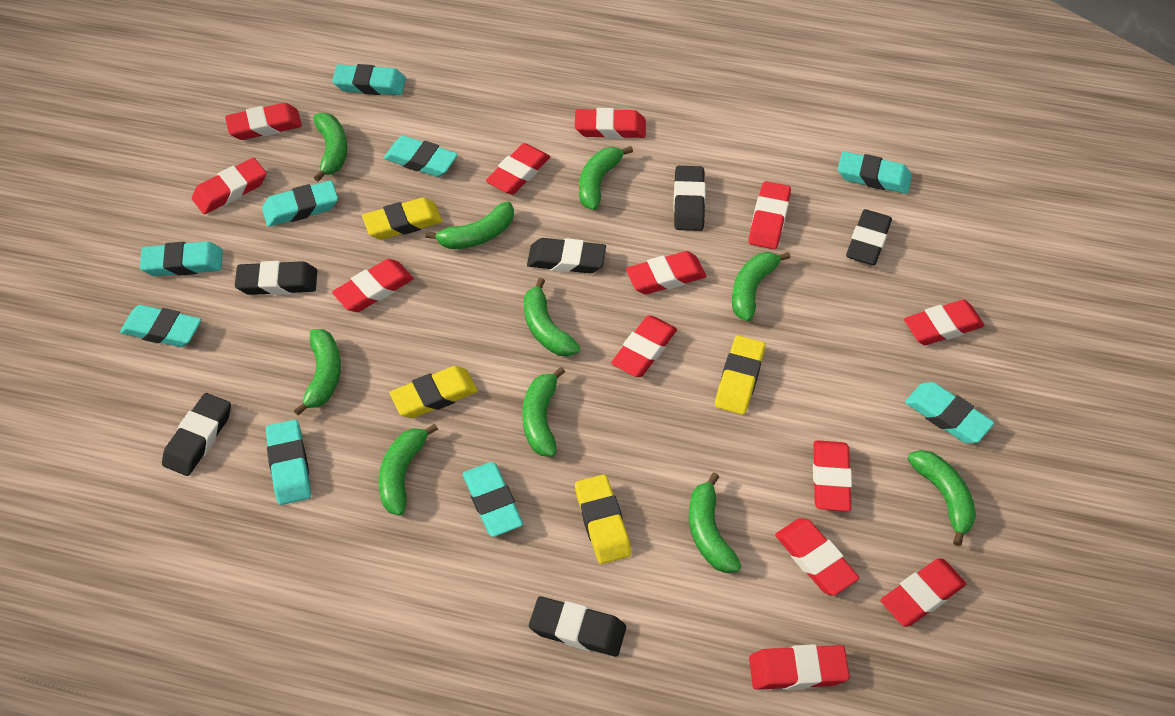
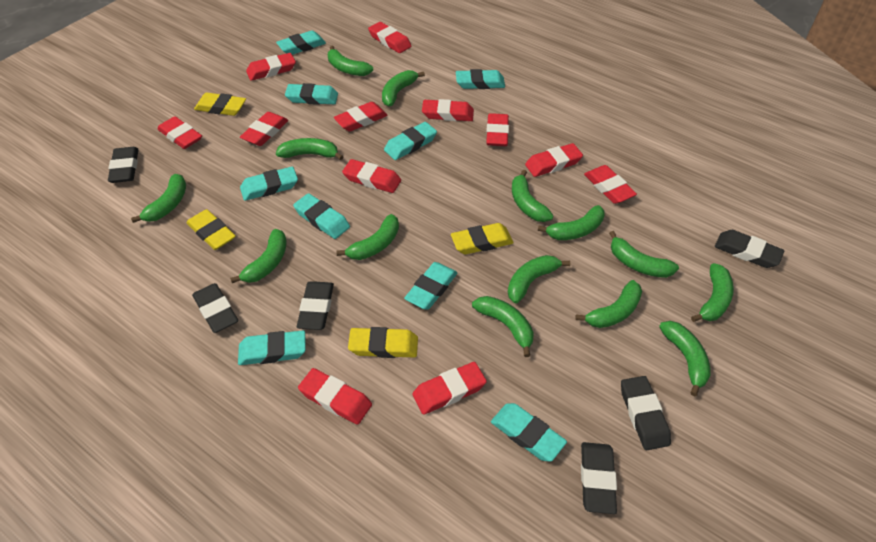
green banana: 10 -> 14
red eraser: 13 -> 12

